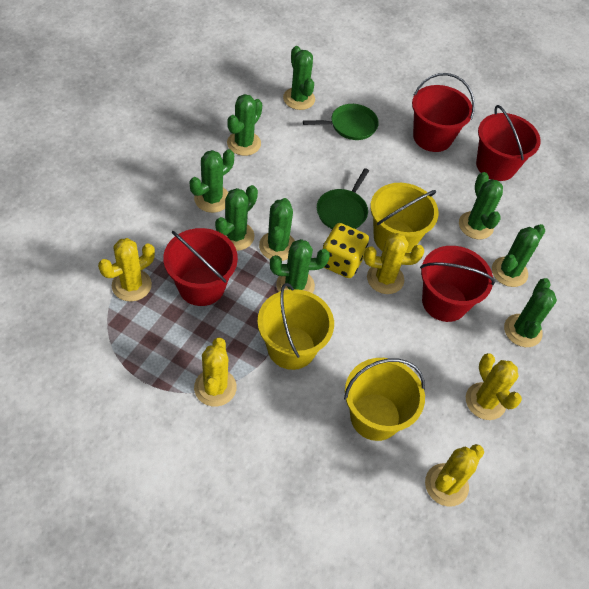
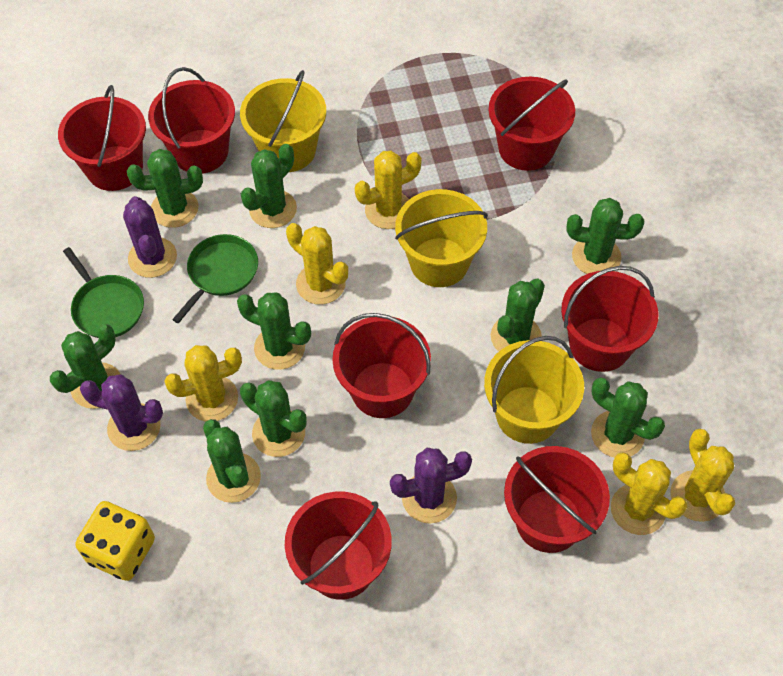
purple cactus: 0 -> 3
red bucket: 4 -> 7

